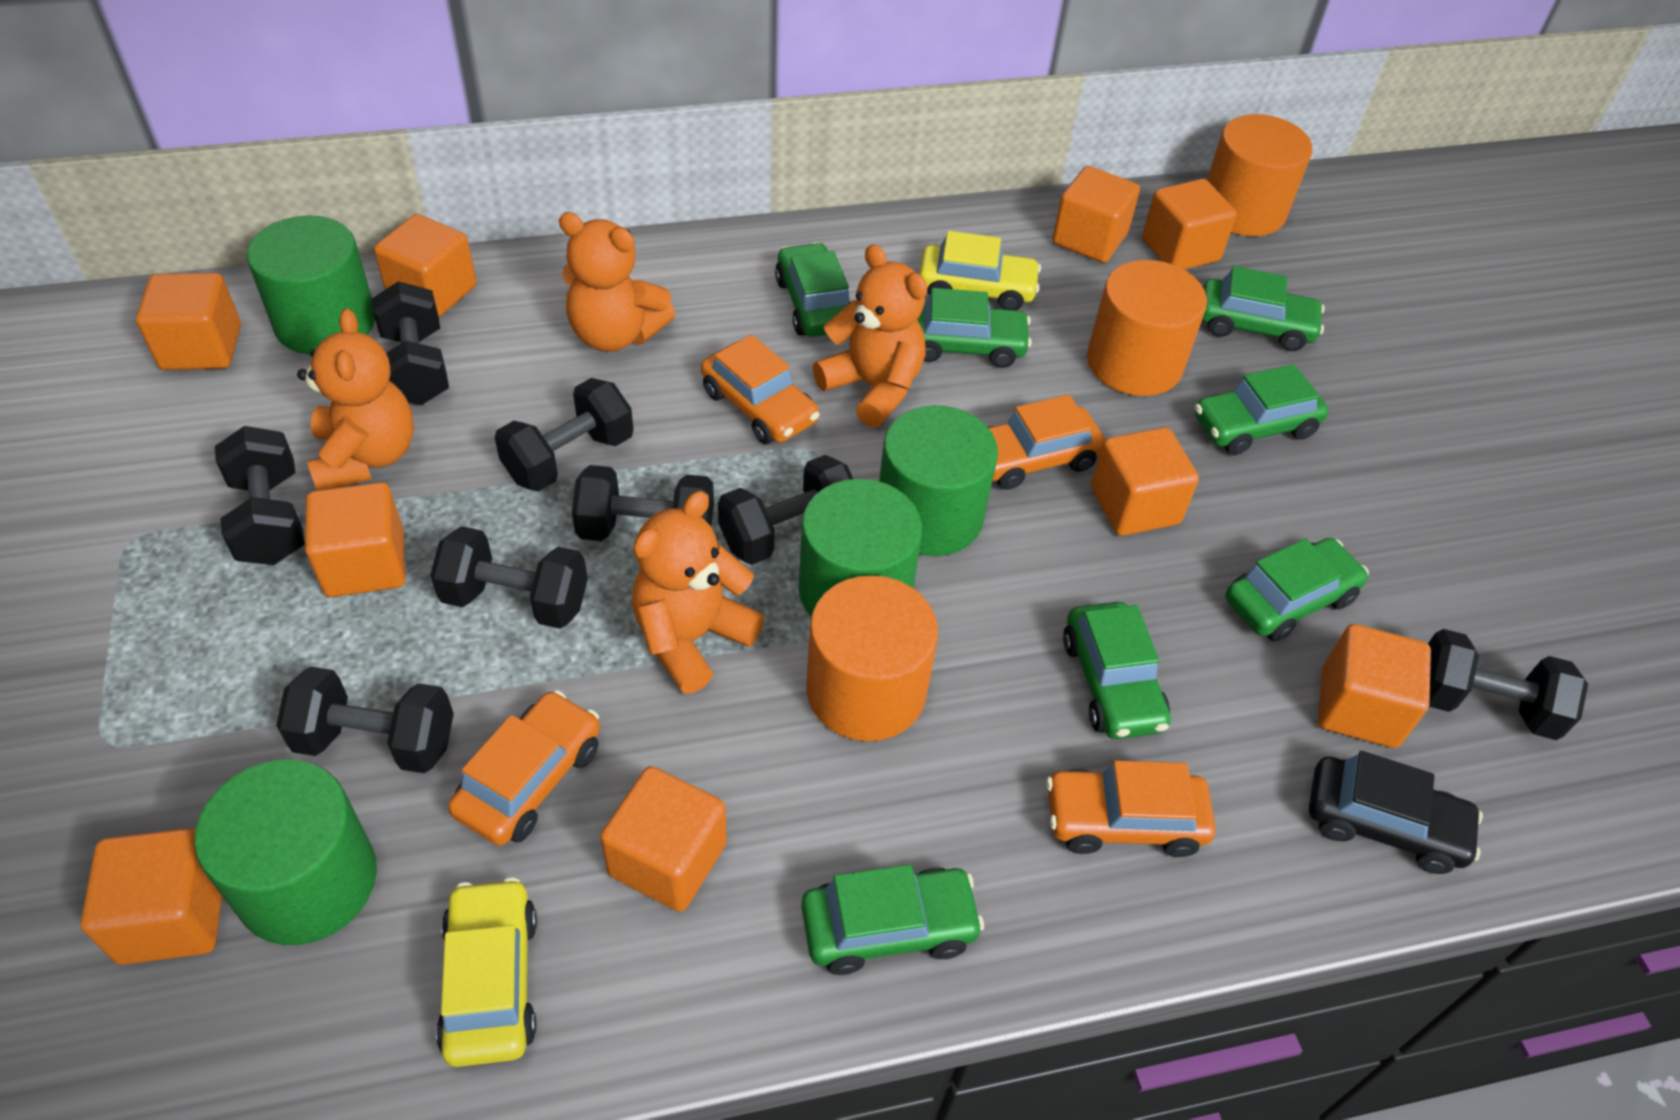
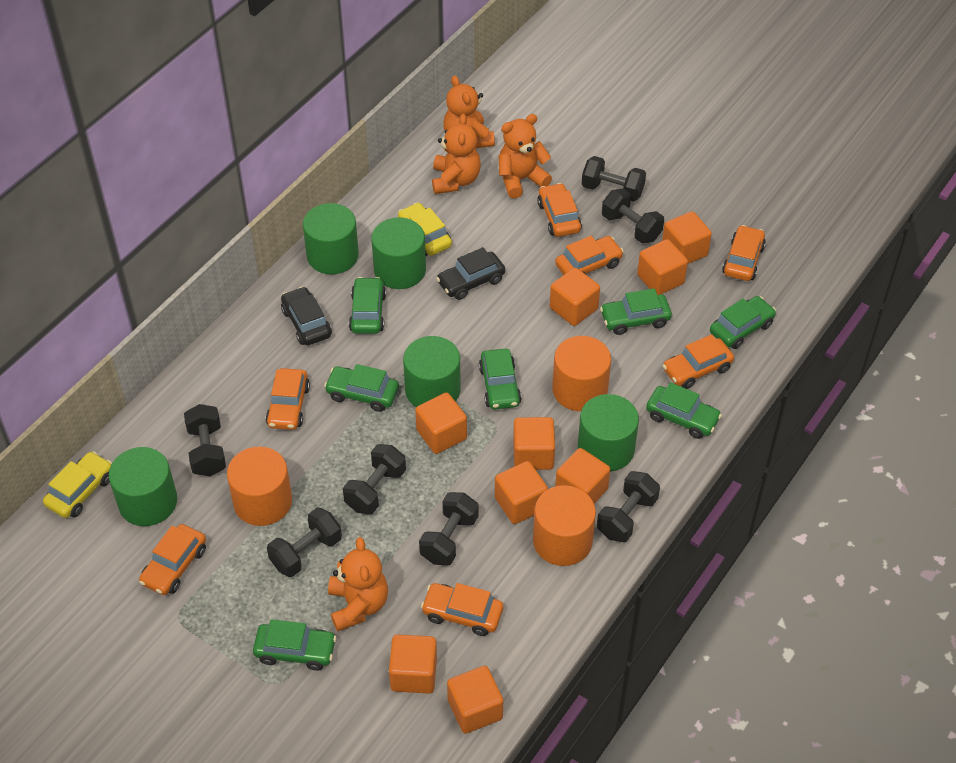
black car: 1 -> 2
black dumbbell: 8 -> 7
green cylinder: 4 -> 5
orange car: 4 -> 7

